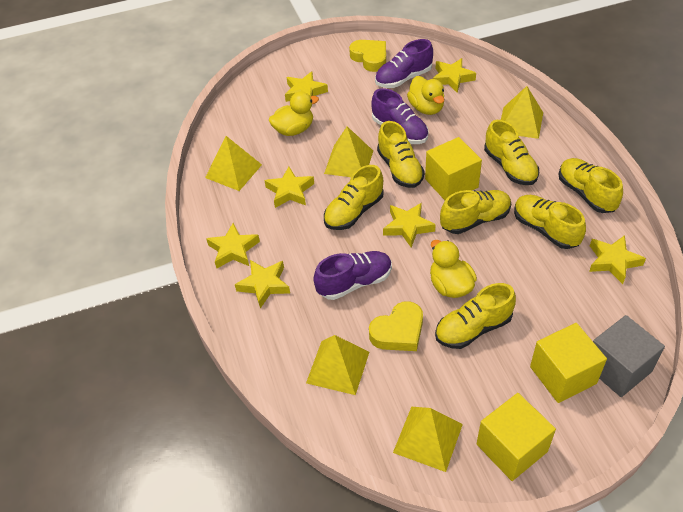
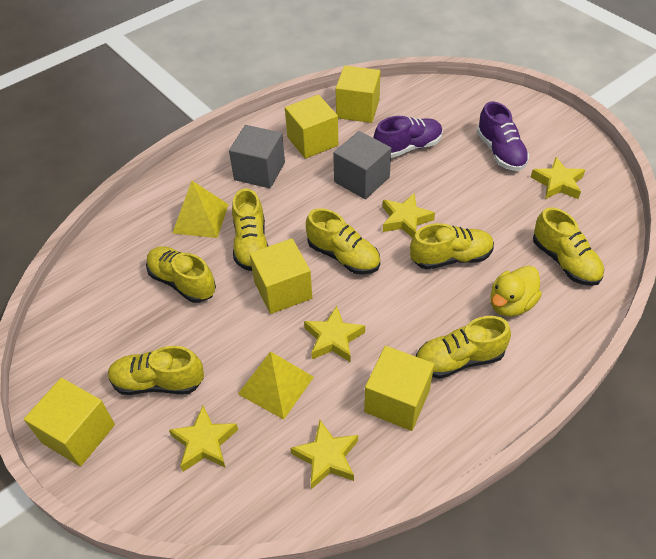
grey cube: 1 -> 2
purple shoe: 3 -> 2
yellow cube: 3 -> 5
yellow duck: 3 -> 1
yellow heart: 2 -> 0
yellow pyramid: 5 -> 2
yellow star: 7 -> 5

